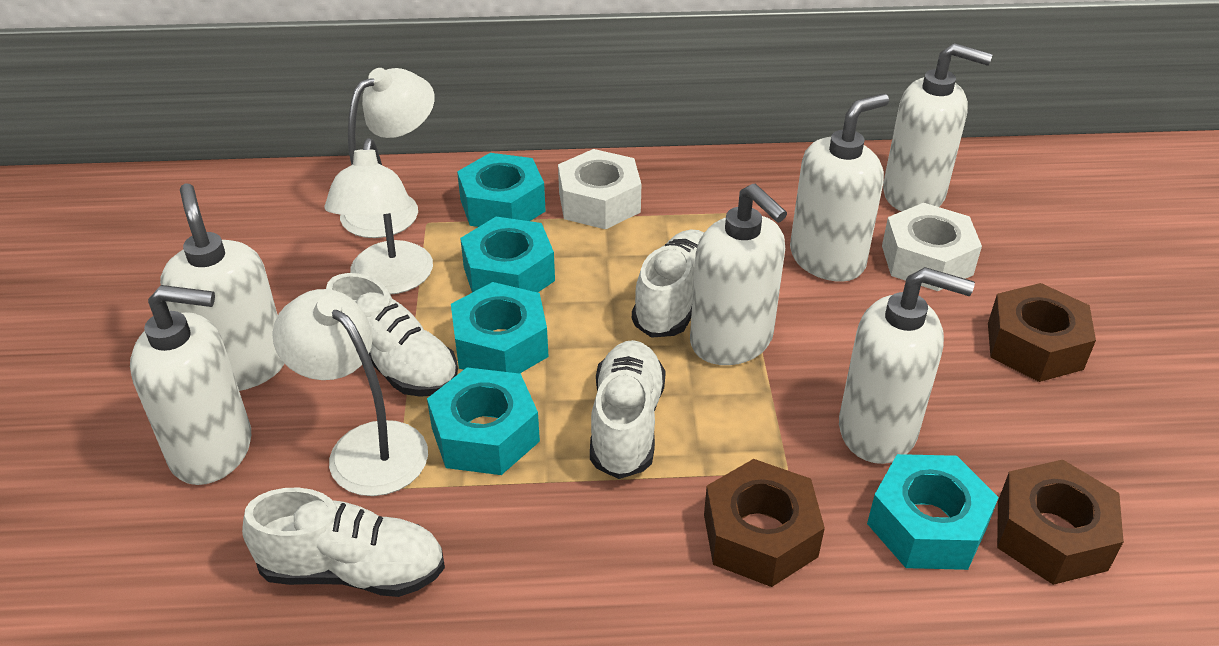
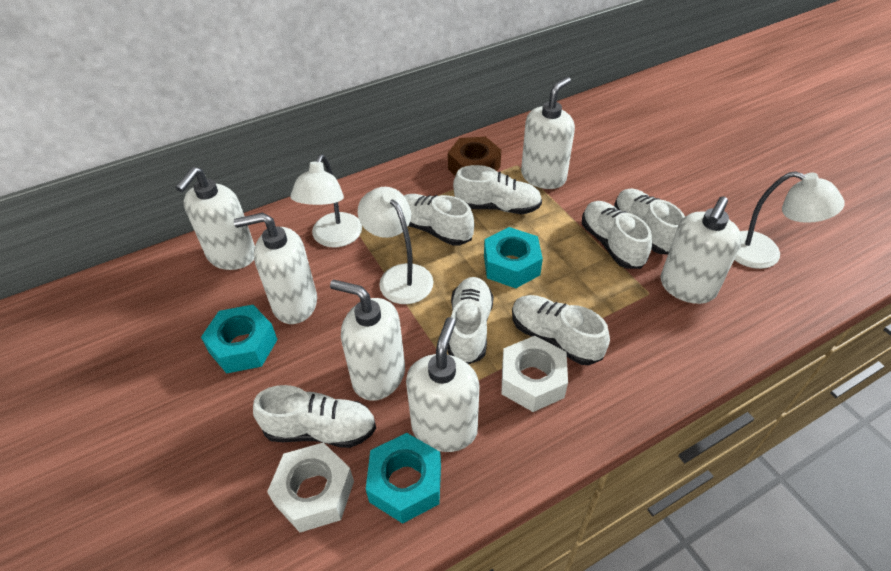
brown nut: 3 -> 1
turquoise nut: 5 -> 3
white shoe: 4 -> 7

